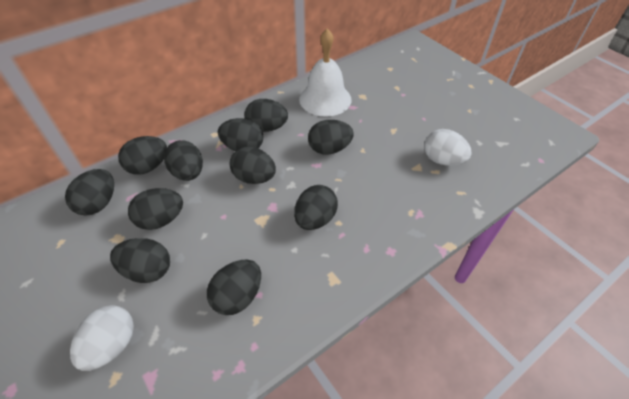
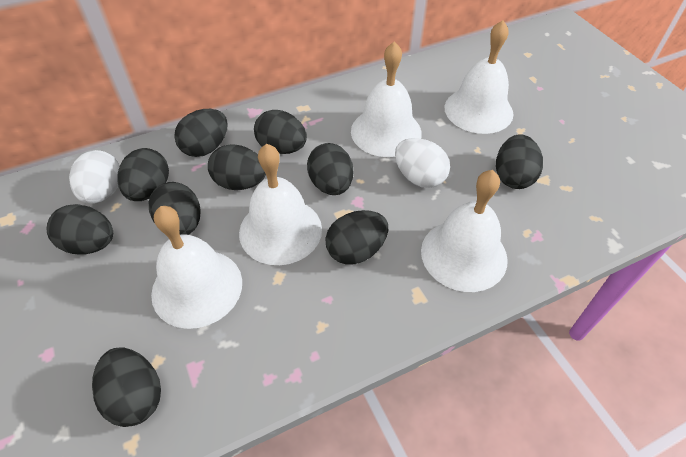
black egg: 11 -> 10
white bell: 1 -> 5

